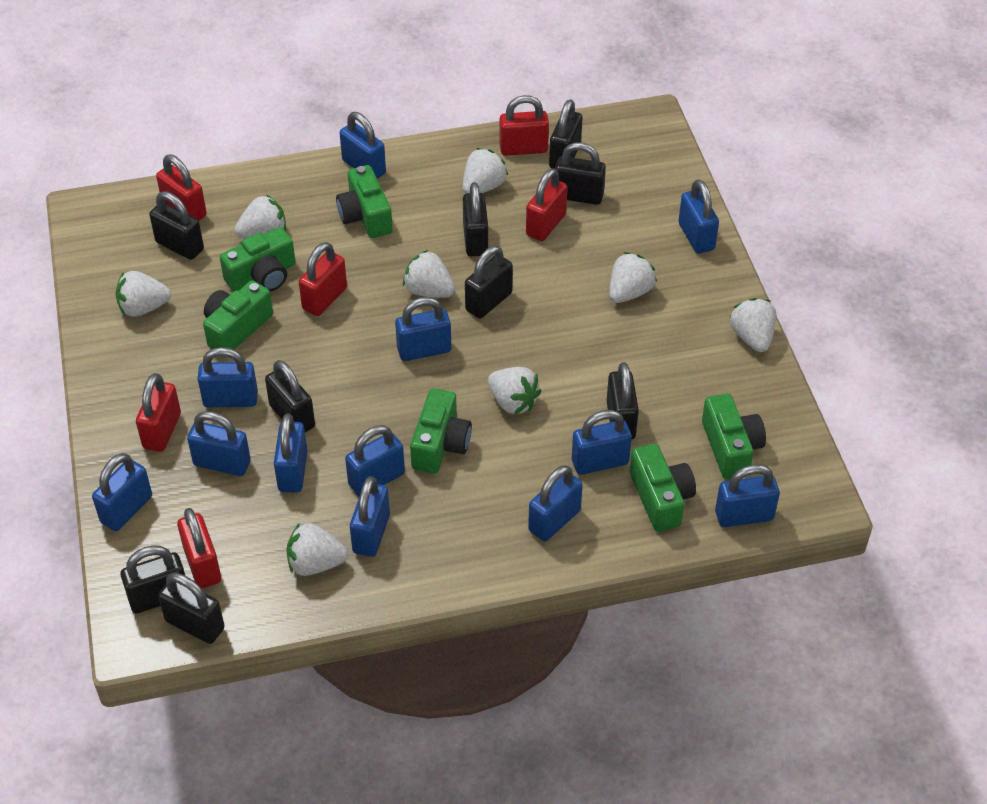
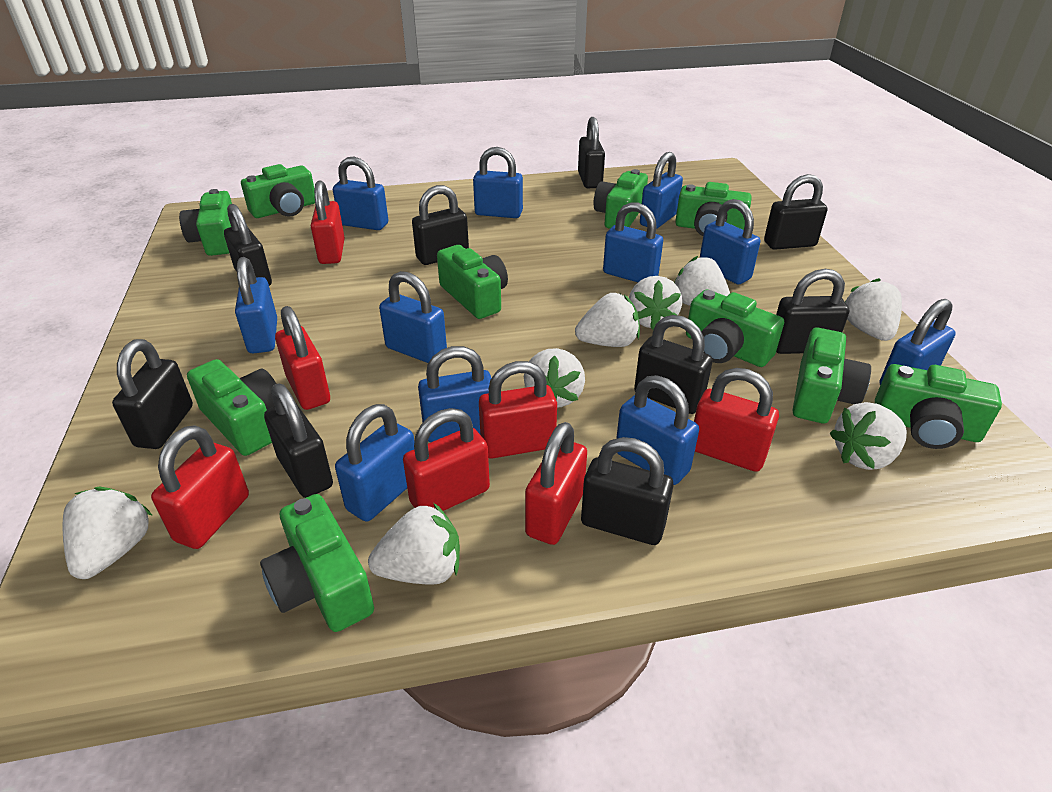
blue padlock: 12 -> 11
green camera: 6 -> 10
red padlock: 6 -> 7

